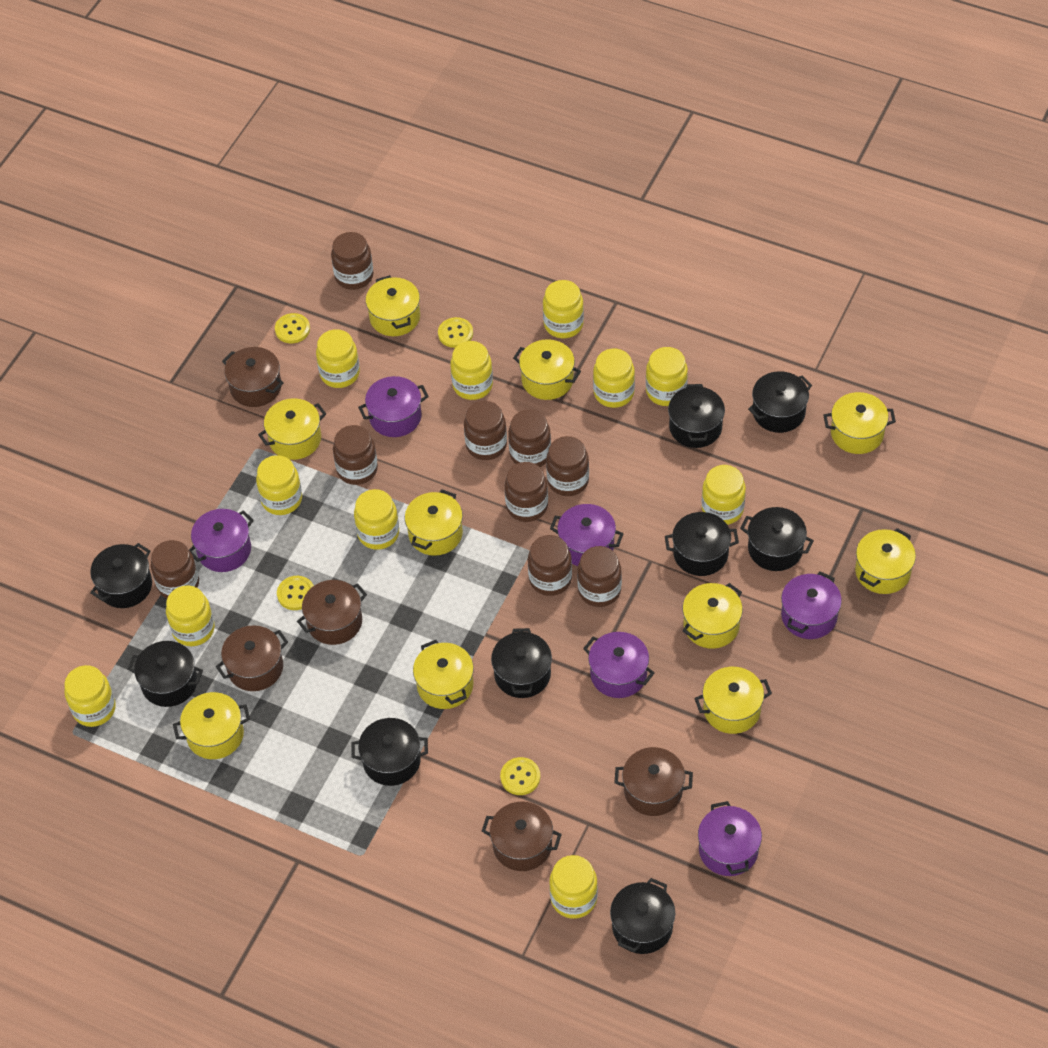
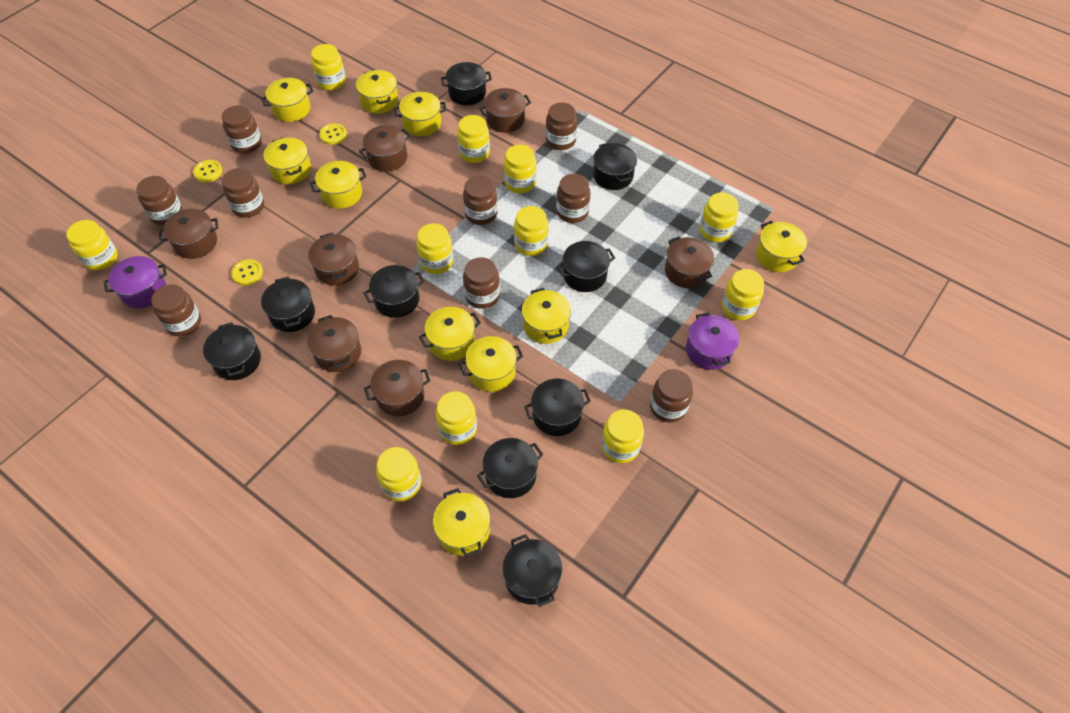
brown pot: 5 -> 7
purple pot: 6 -> 2
yellow button: 4 -> 3

